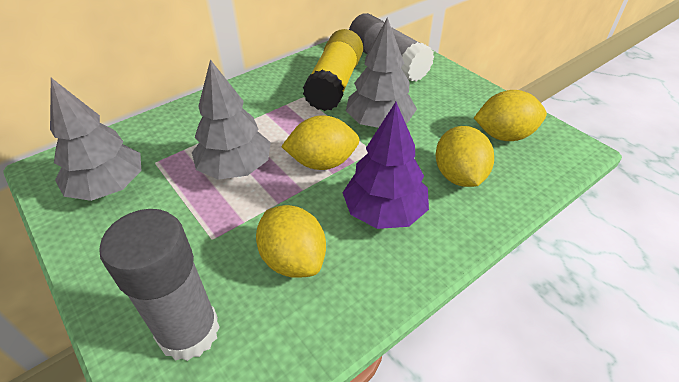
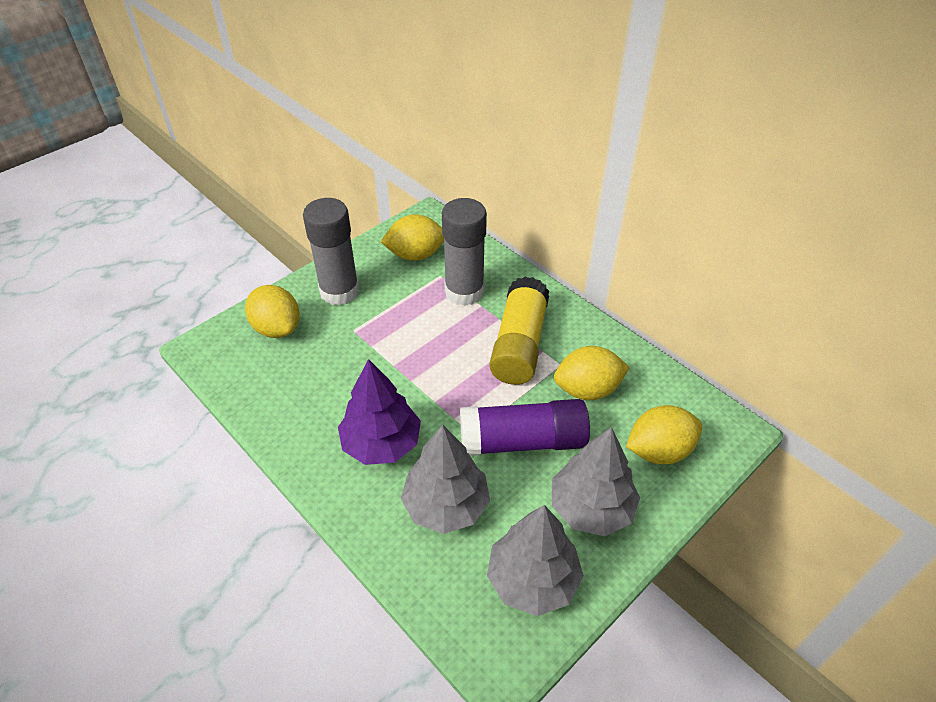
purple glue stick: 0 -> 1

